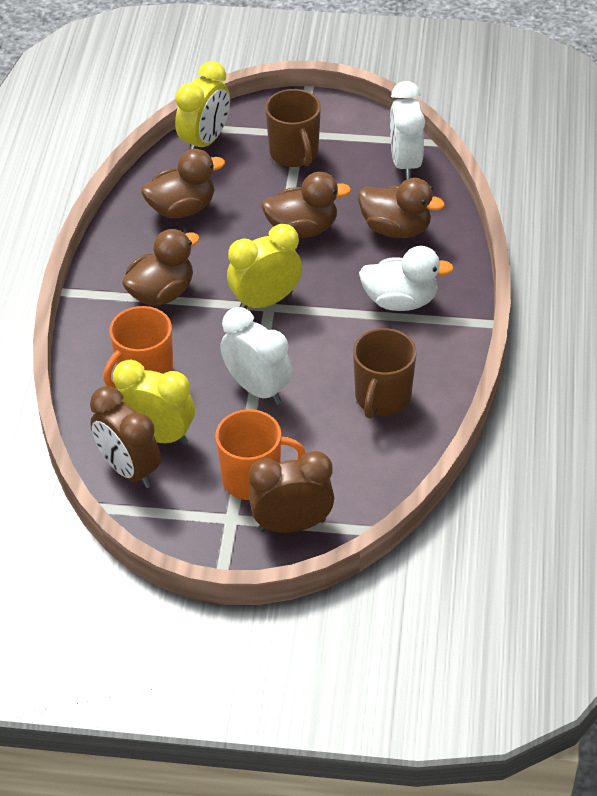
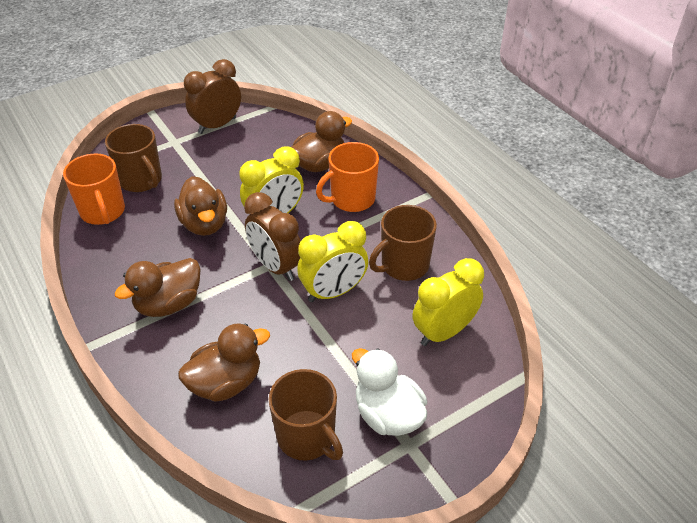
brown mug: 2 -> 3
white clock: 2 -> 0

